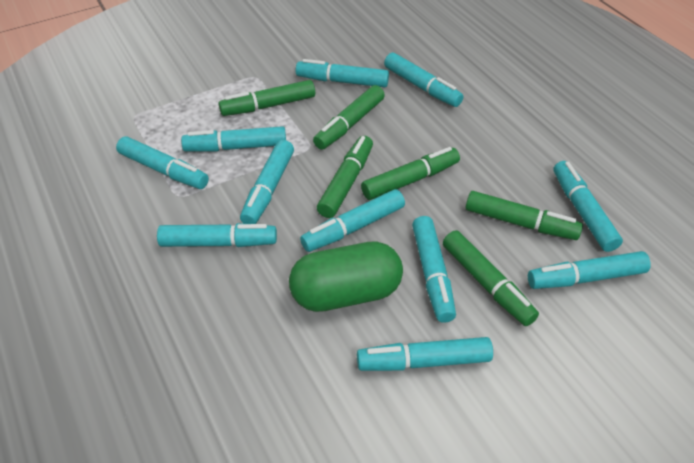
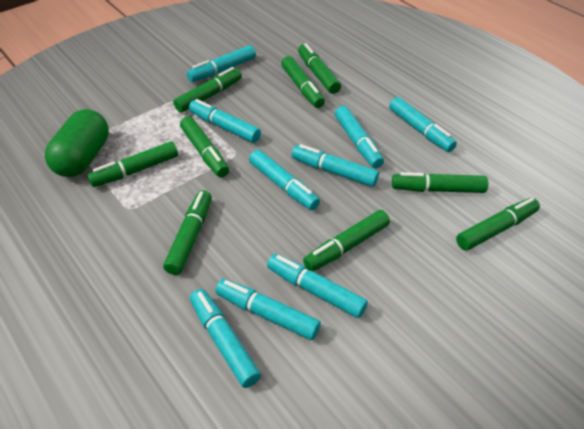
green marker: 6 -> 9
turquoise marker: 11 -> 9

